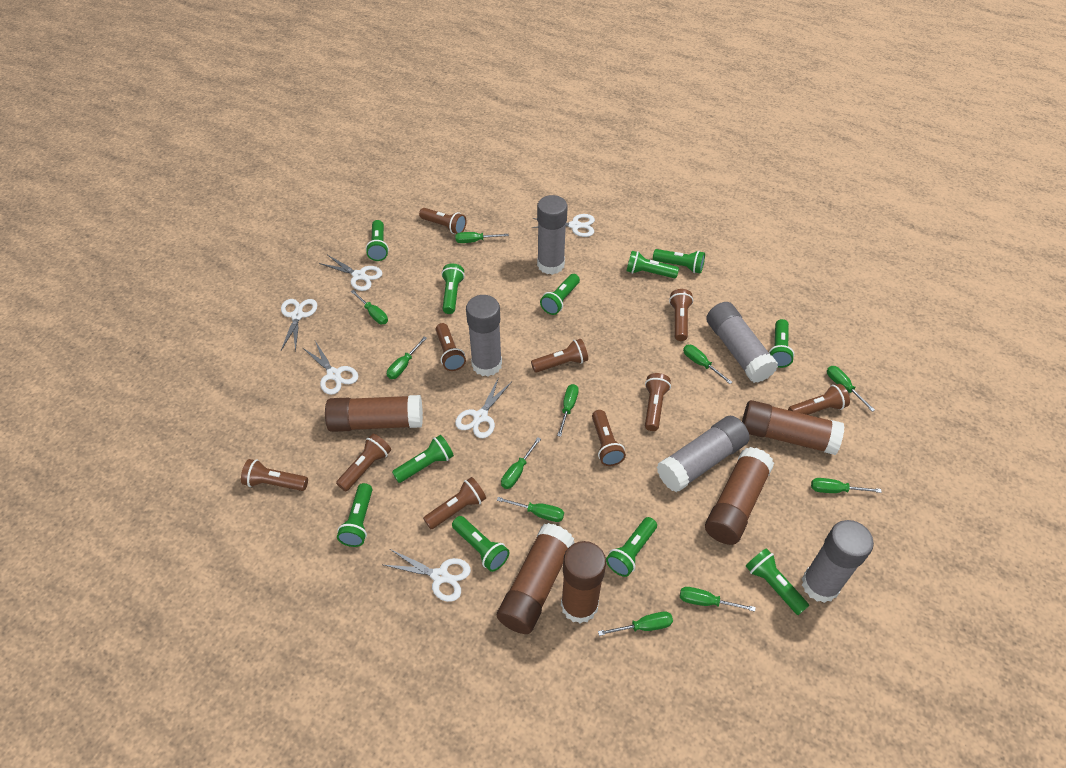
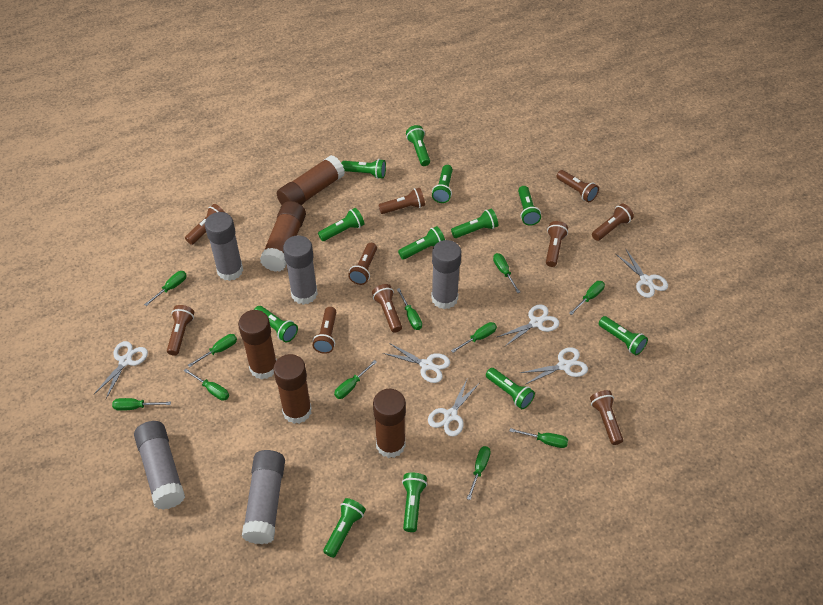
green flashlight: 11 -> 12

